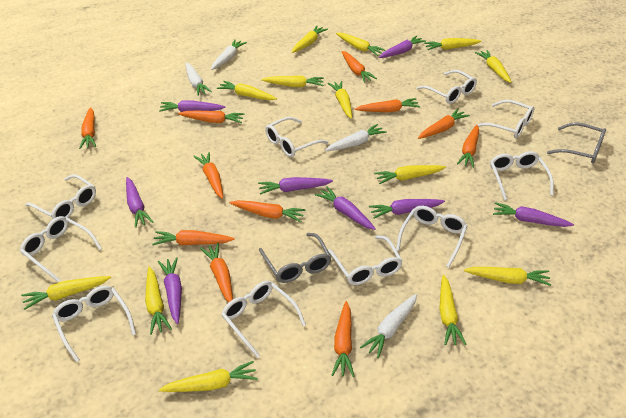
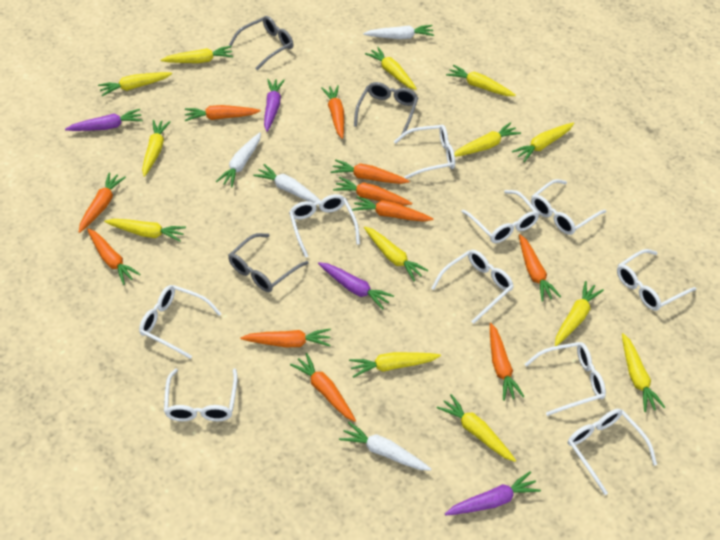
grey glasses: 2 -> 3
purple carrot: 8 -> 4

